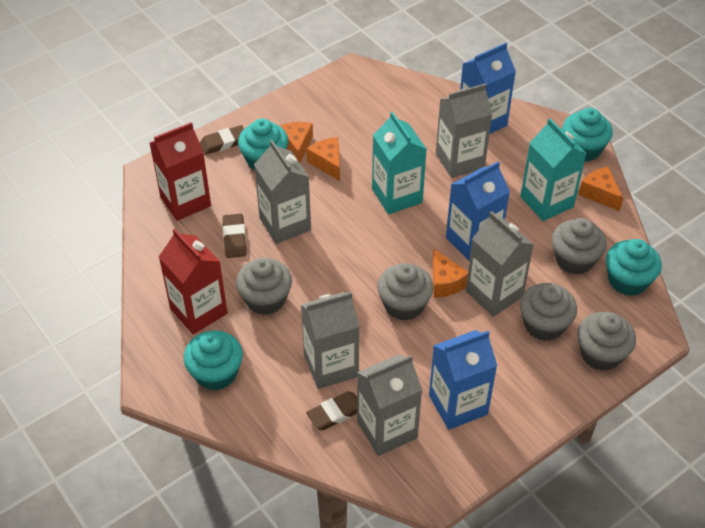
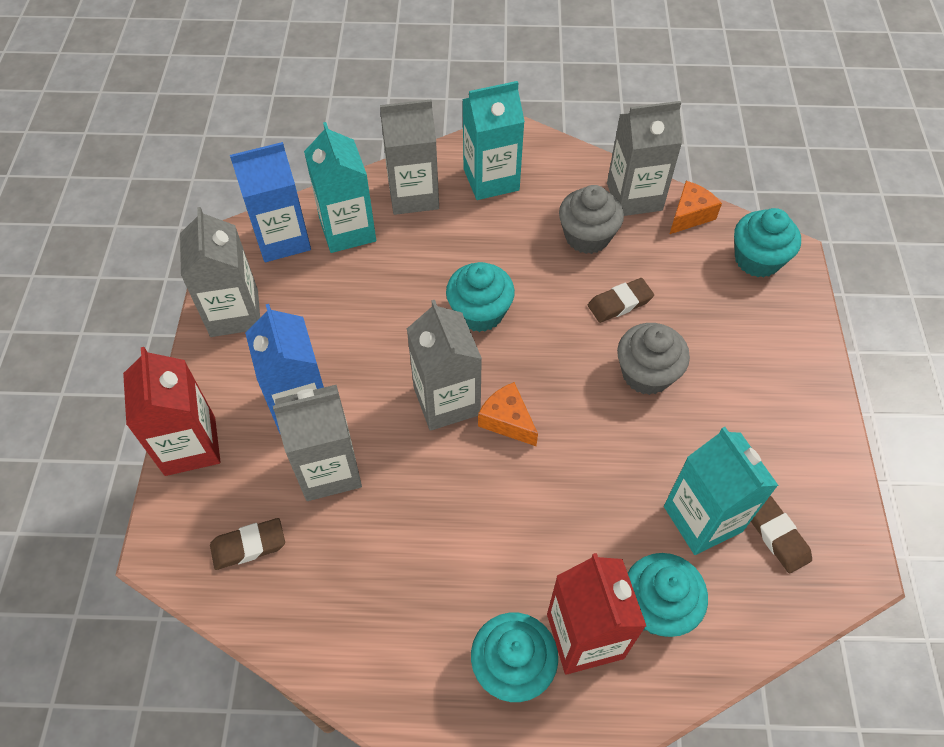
blue carton: 3 -> 2
grey cupcake: 5 -> 2
orange cheese: 4 -> 2
turquoise carton: 2 -> 3

